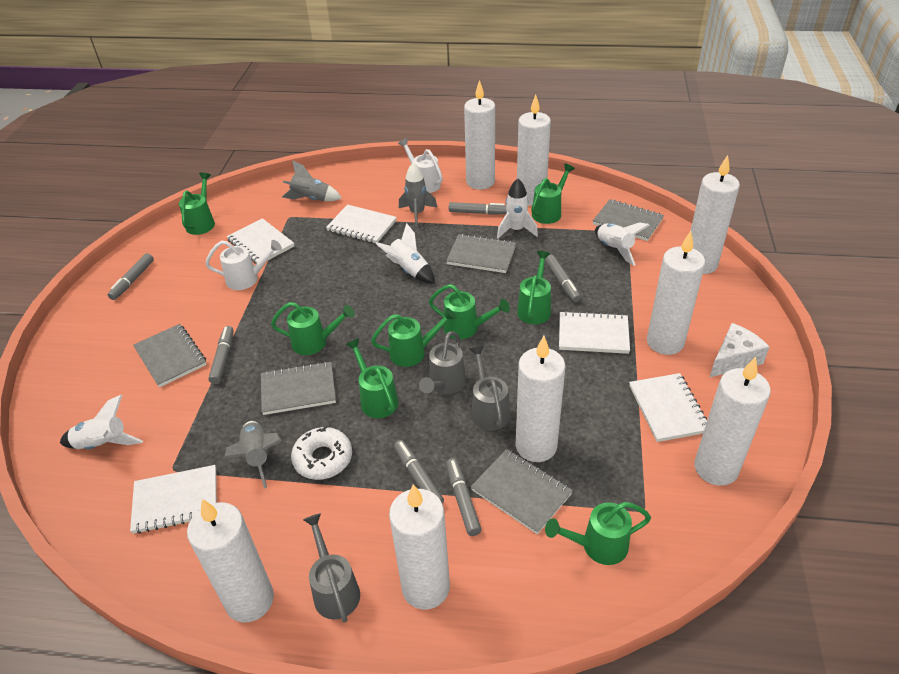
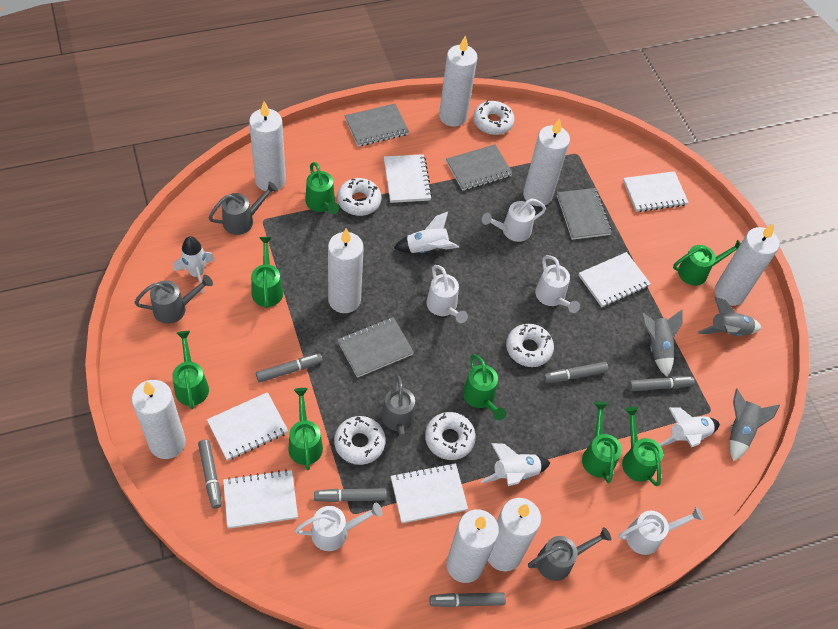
grey notebook: 5 -> 4
grey watering can: 3 -> 4
white cheese: 1 -> 0
white donut: 1 -> 5
white notebook: 5 -> 6
white watering can: 2 -> 5

